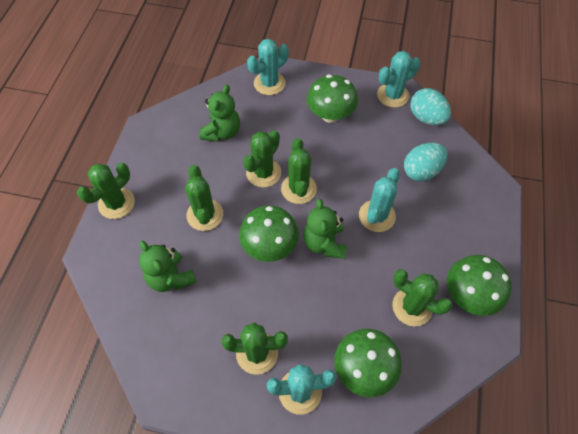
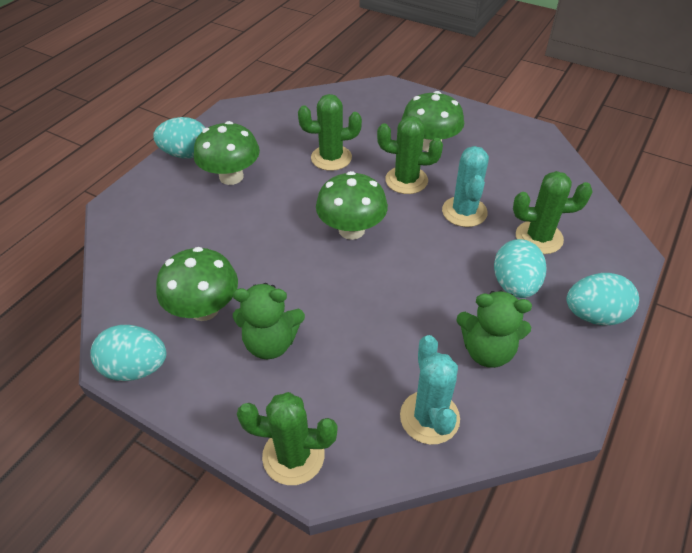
green cactus: 6 -> 4
green teddy bear: 3 -> 2
turquoise cactus: 4 -> 2
turquoise egg: 2 -> 4

